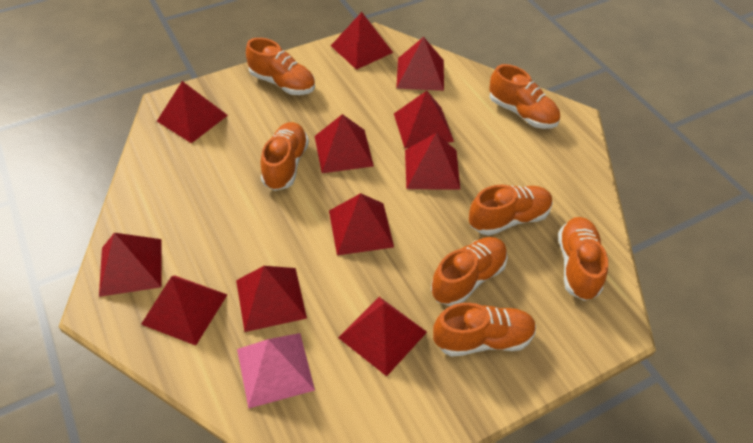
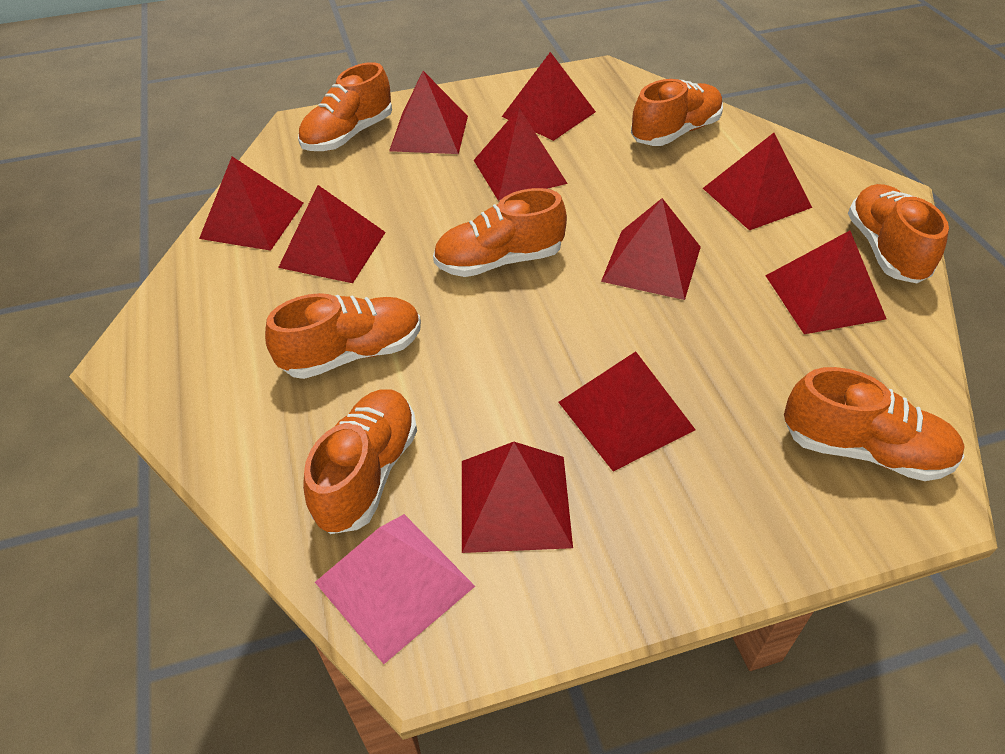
red pyramid: 11 -> 10

